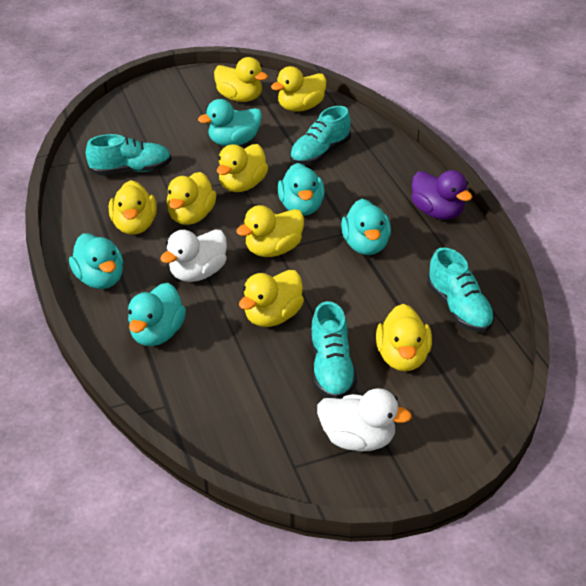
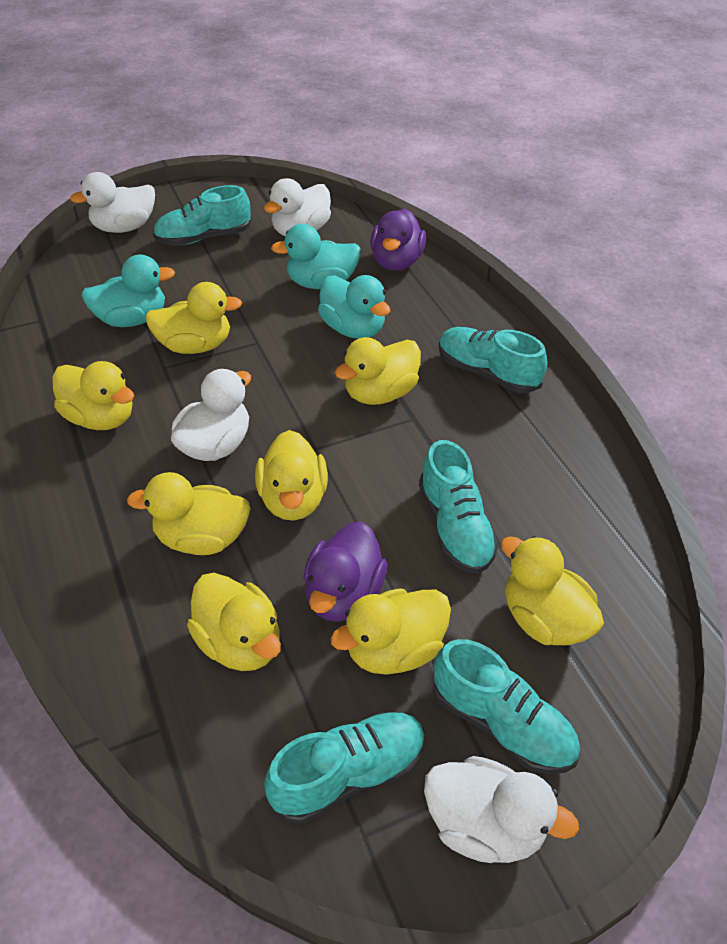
purple duck: 1 -> 2
turquoise duck: 5 -> 3
turquoise shoe: 4 -> 5
white duck: 2 -> 4

